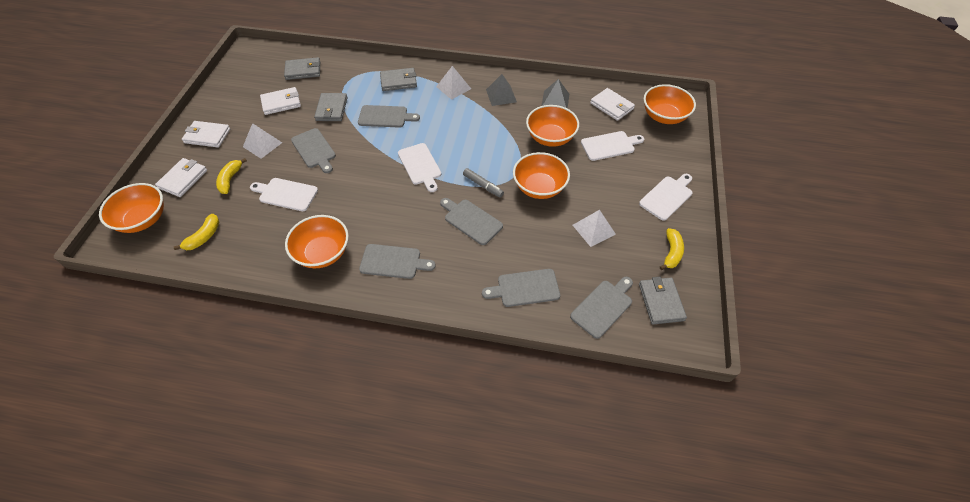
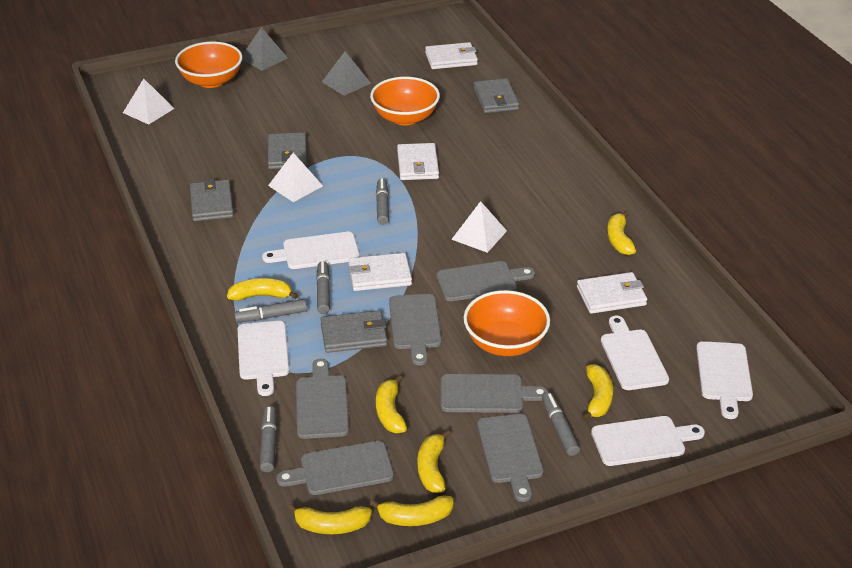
grey marker: 1 -> 5
orange bowl: 5 -> 3
white cutting board: 4 -> 5
yellow banana: 3 -> 7

